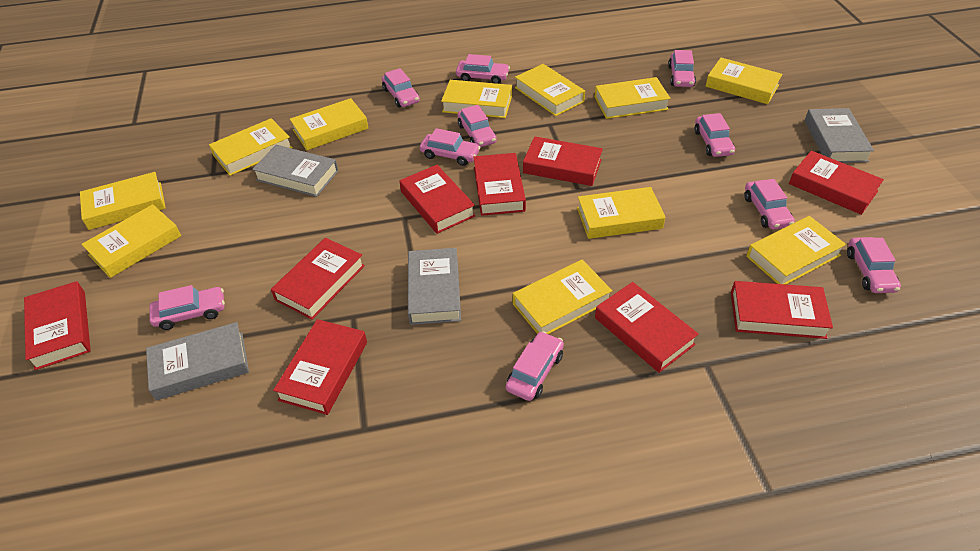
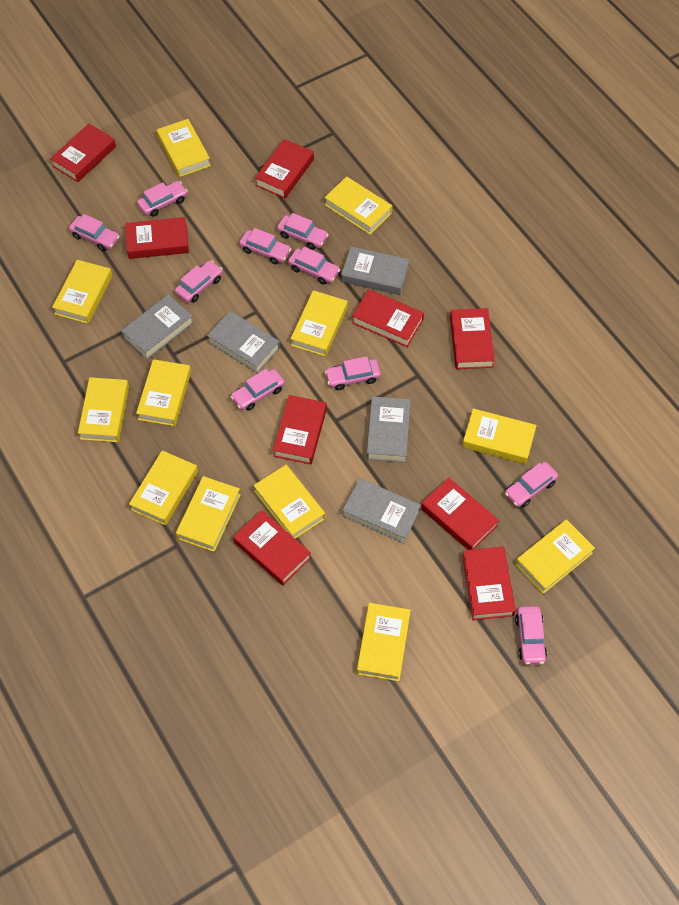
grey book: 4 -> 5
yellow book: 11 -> 12

